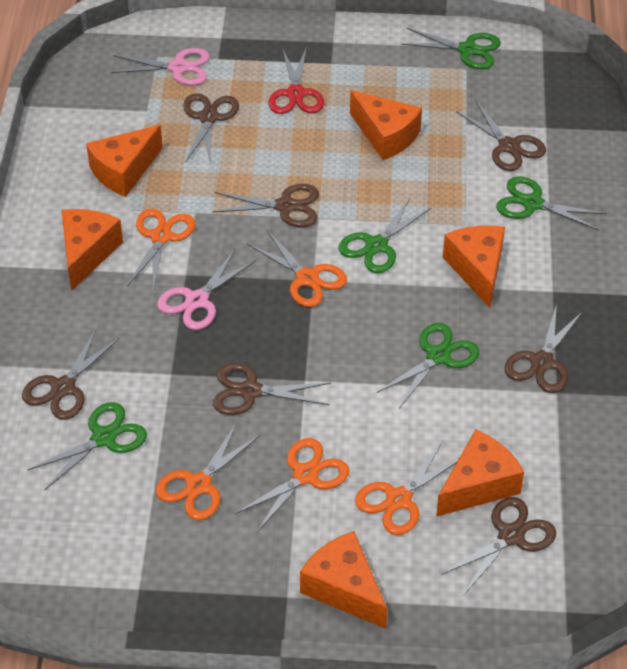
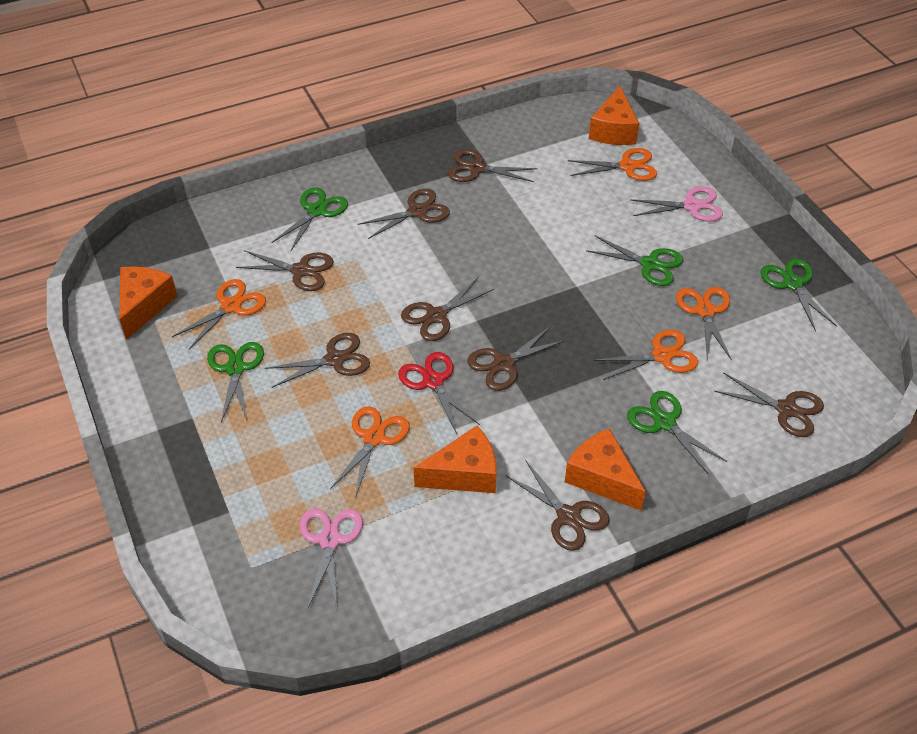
brown scissors: 7 -> 8
orange cheese: 6 -> 4

